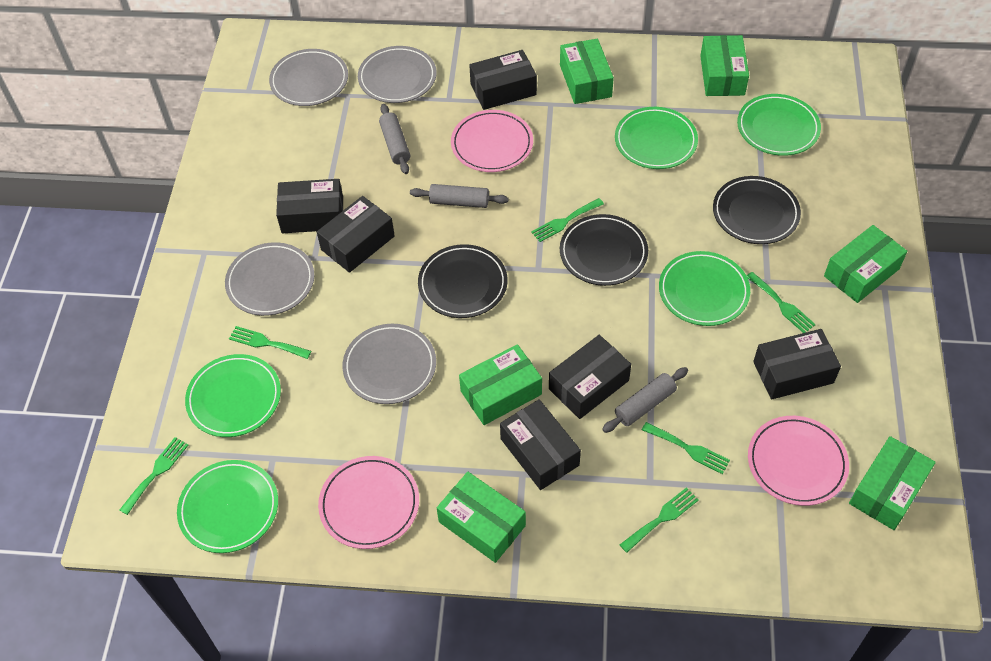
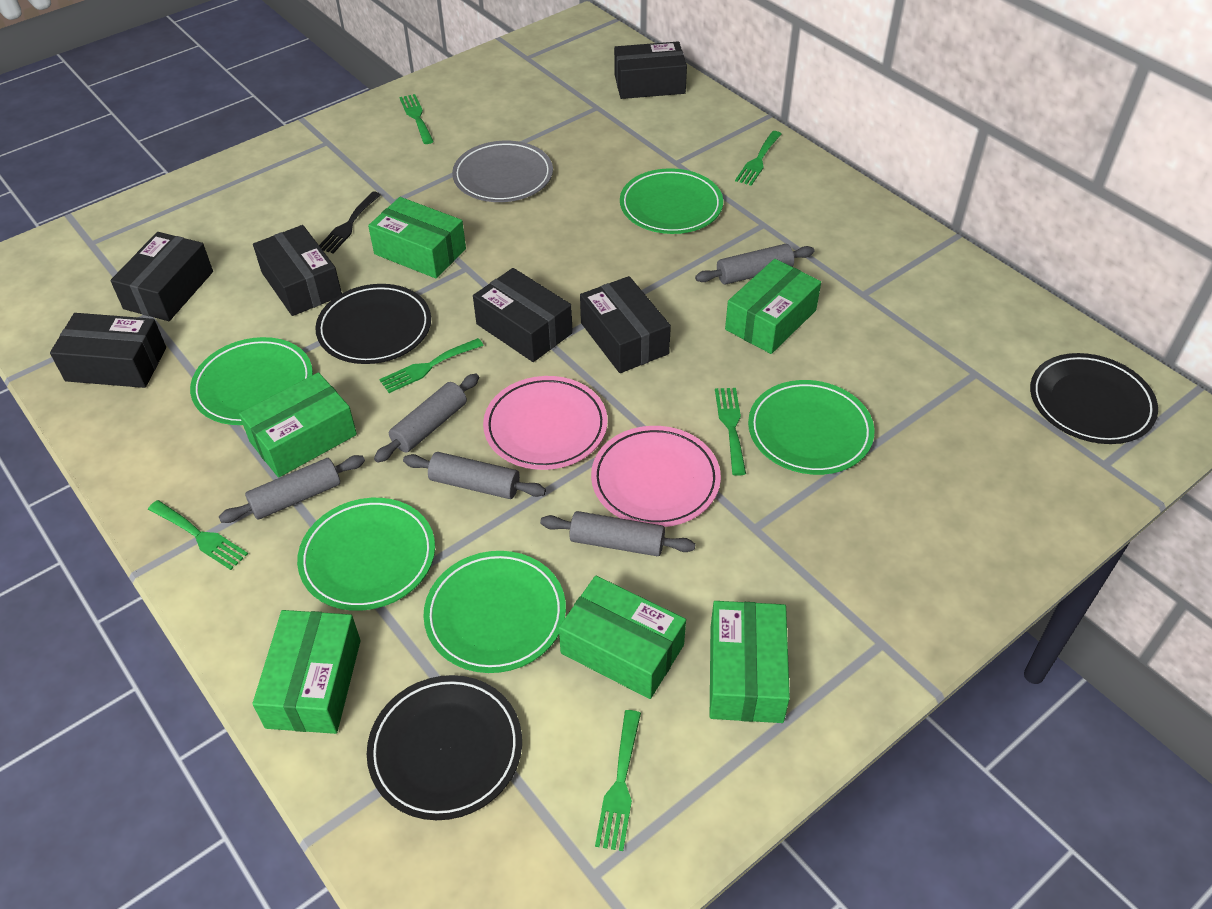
black fork: 0 -> 1
grey plate: 4 -> 1
grey rolling pin: 3 -> 5
pink plate: 3 -> 2

